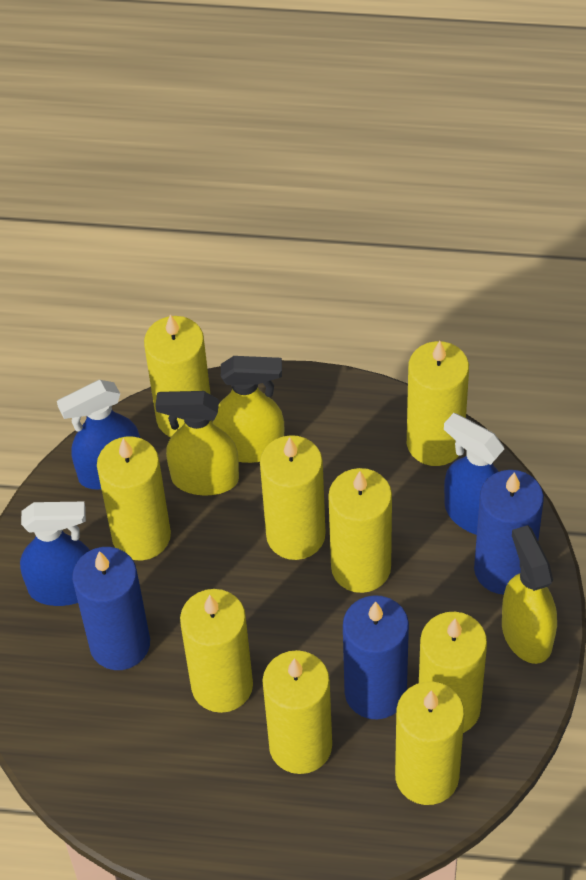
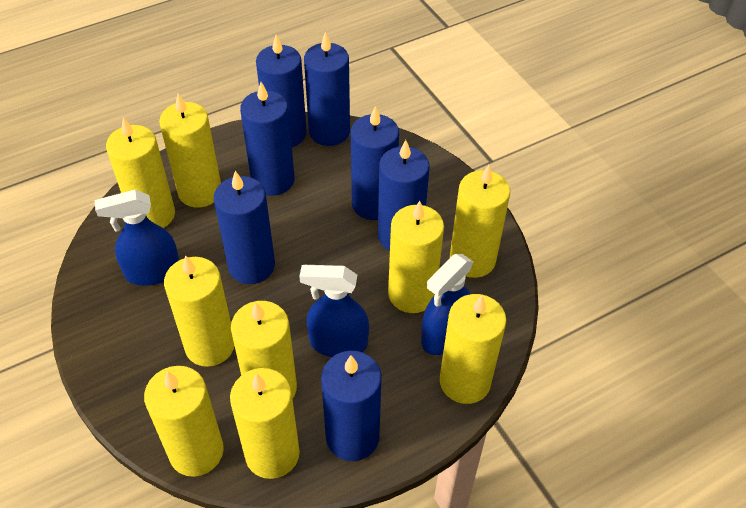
blue candle: 3 -> 7
yellow spray bottle: 3 -> 0

